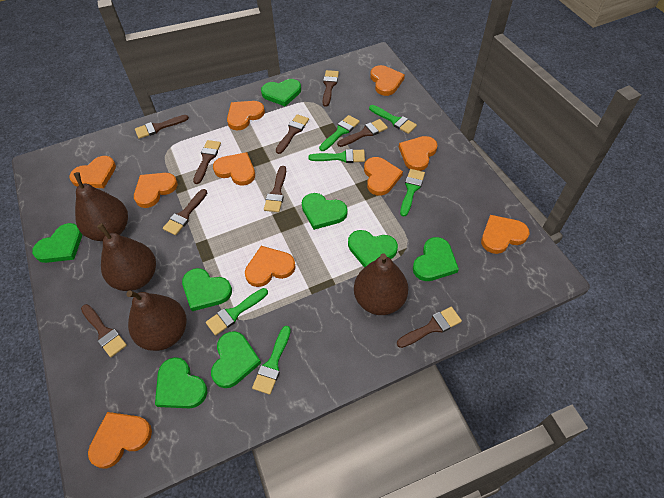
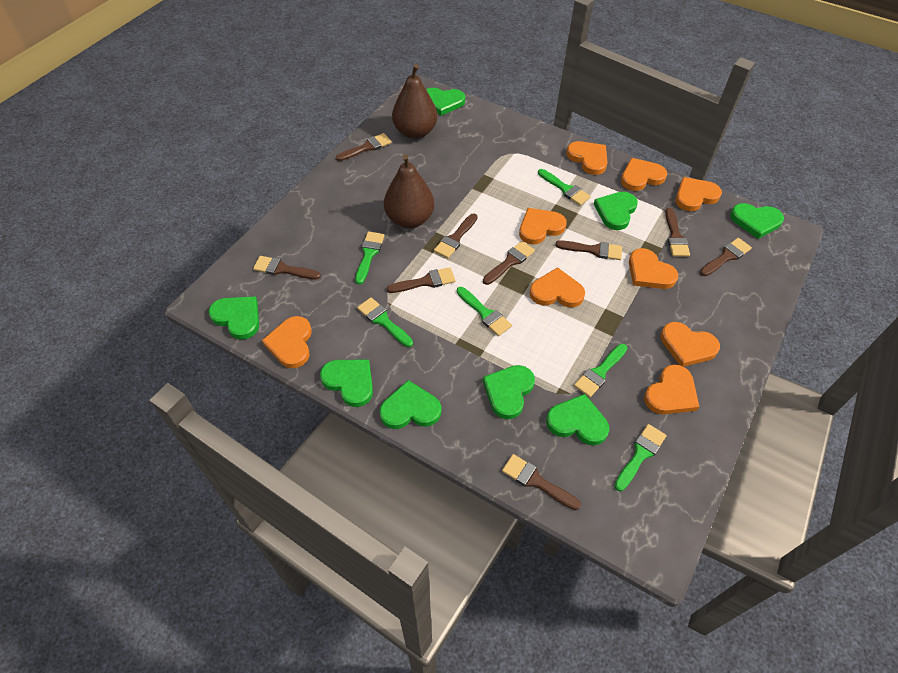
brown pear: 4 -> 2
orange heart: 10 -> 9

